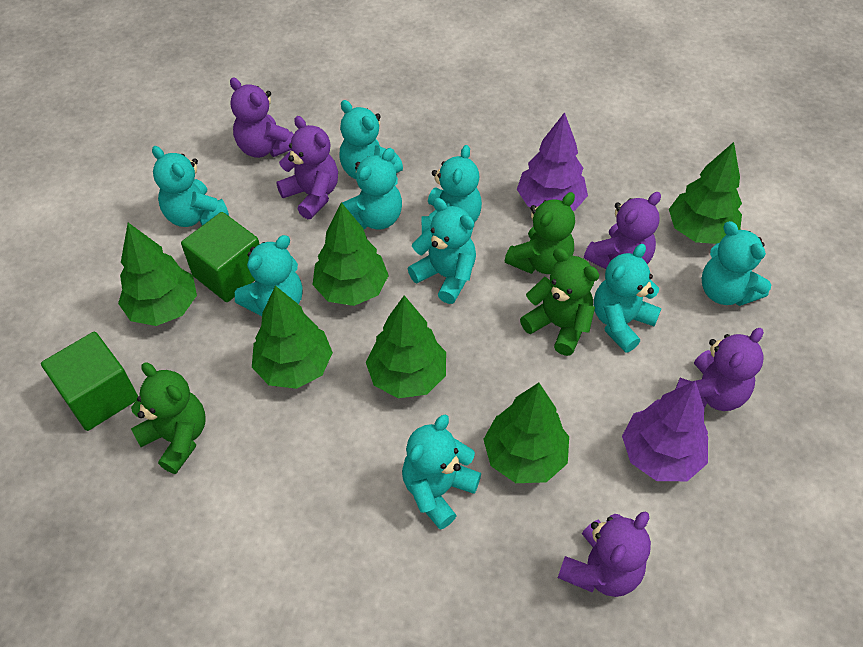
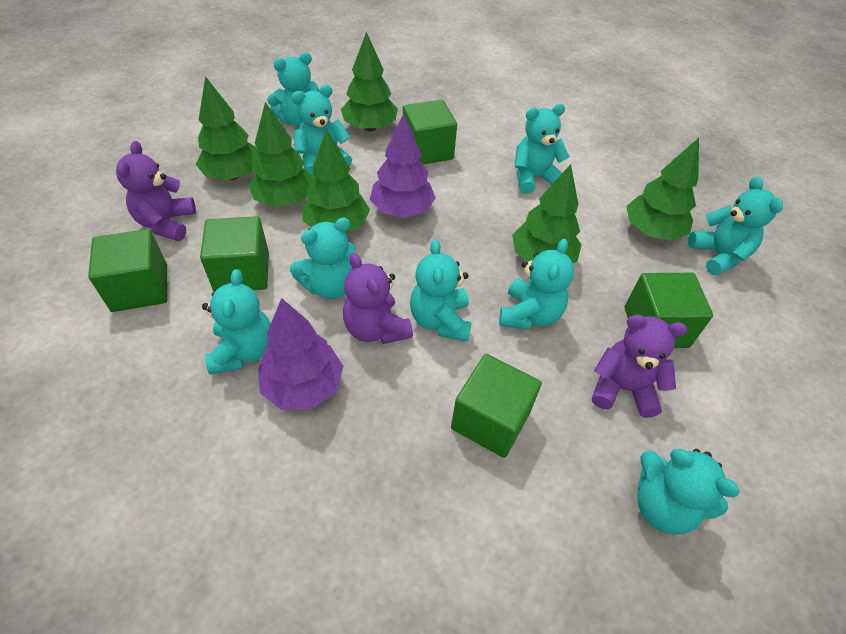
green cube: 2 -> 5
green teddy bear: 3 -> 0
purple teddy bear: 5 -> 3

